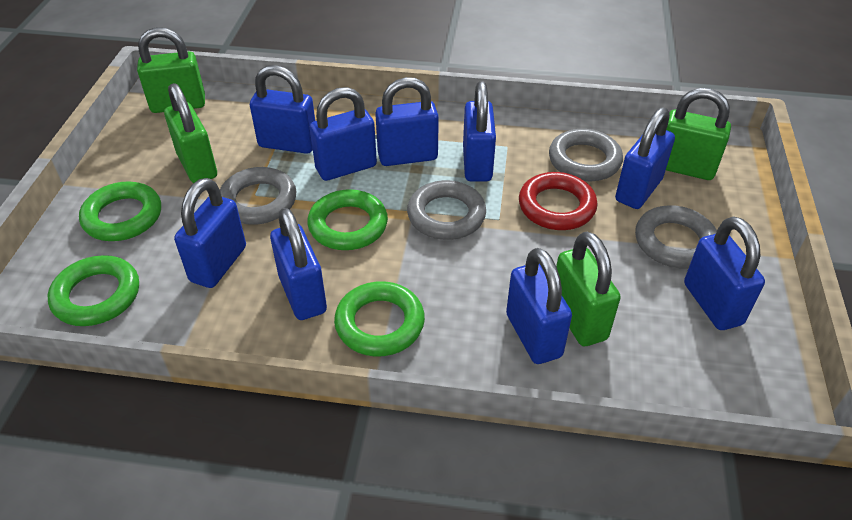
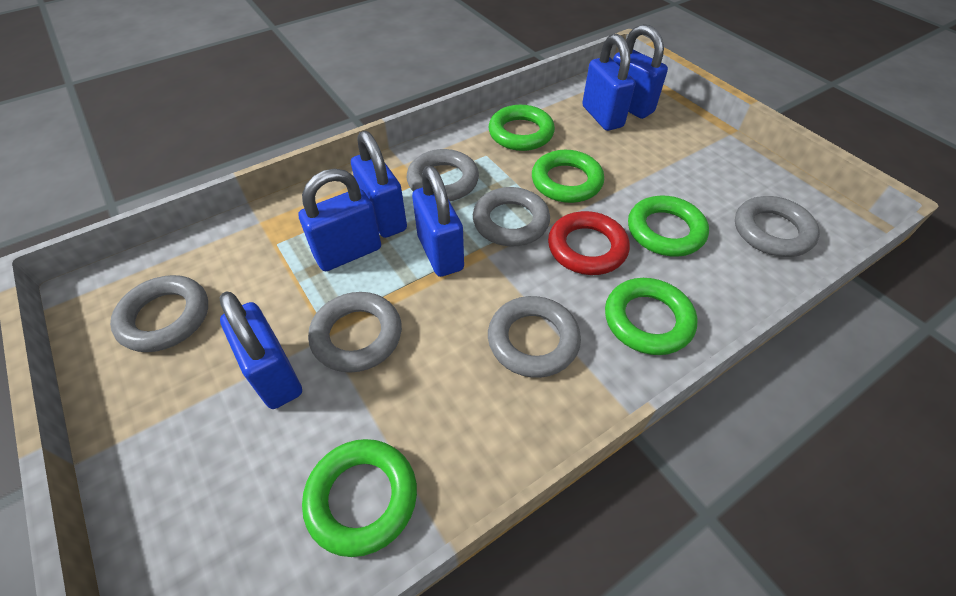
blue padlock: 9 -> 6
green padlock: 4 -> 0
green ring: 4 -> 5
grey ring: 4 -> 6

